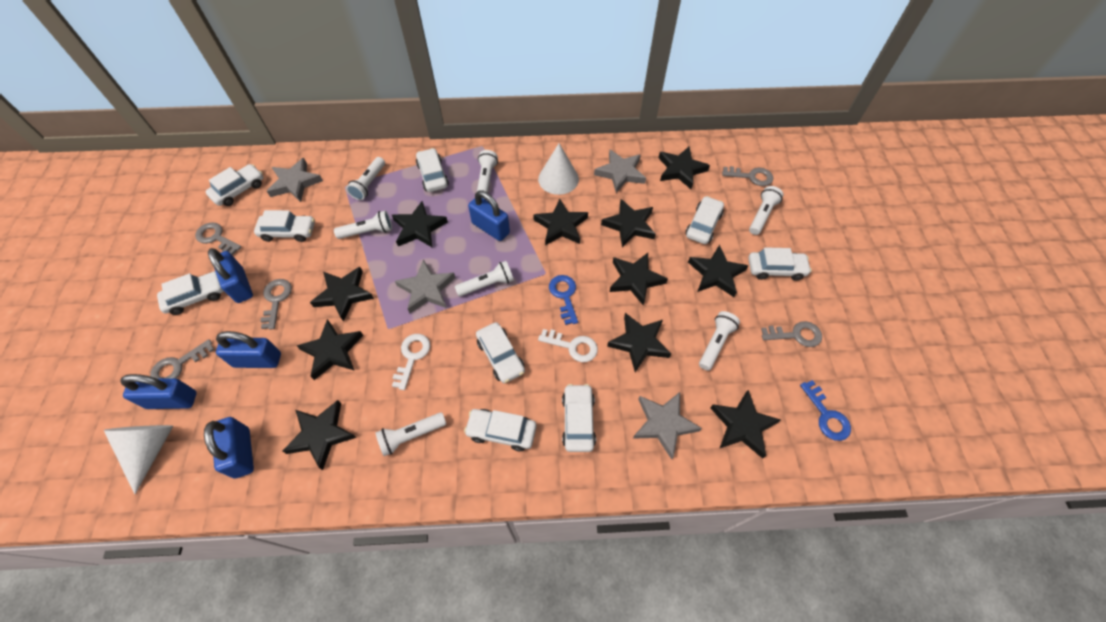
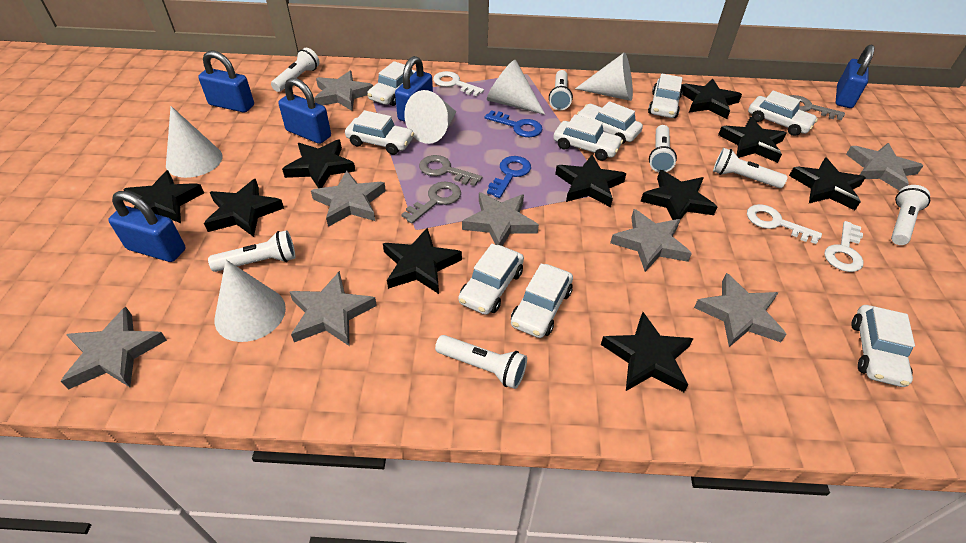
black star: 11 -> 10
grey key: 5 -> 3
grey star: 4 -> 8
white cone: 2 -> 5
white key: 2 -> 3

